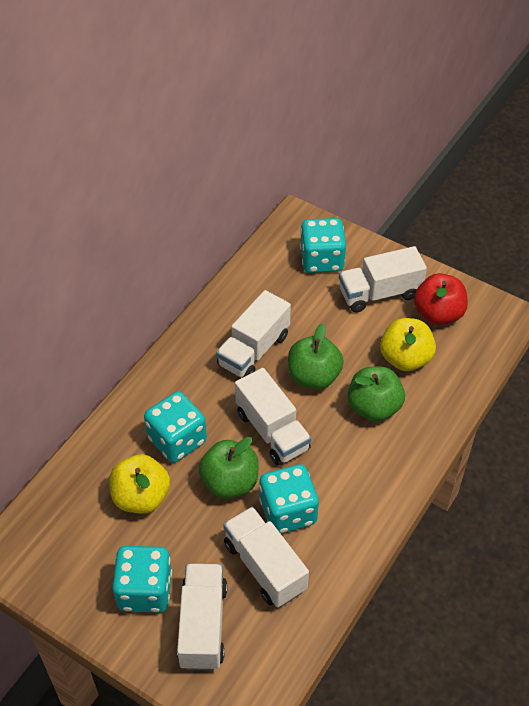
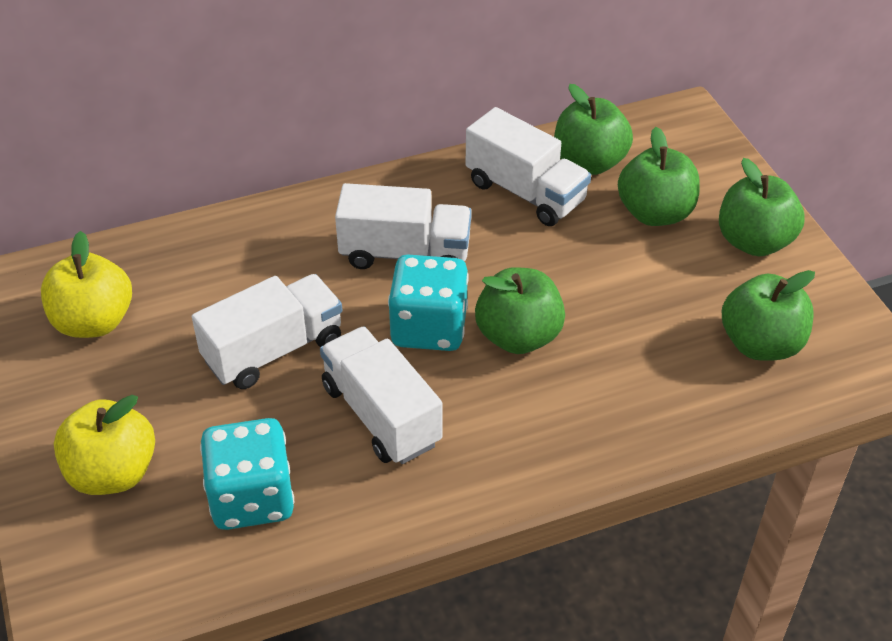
green apple: 3 -> 5
red apple: 1 -> 0
turquoise dice: 4 -> 2
white truck: 5 -> 4

